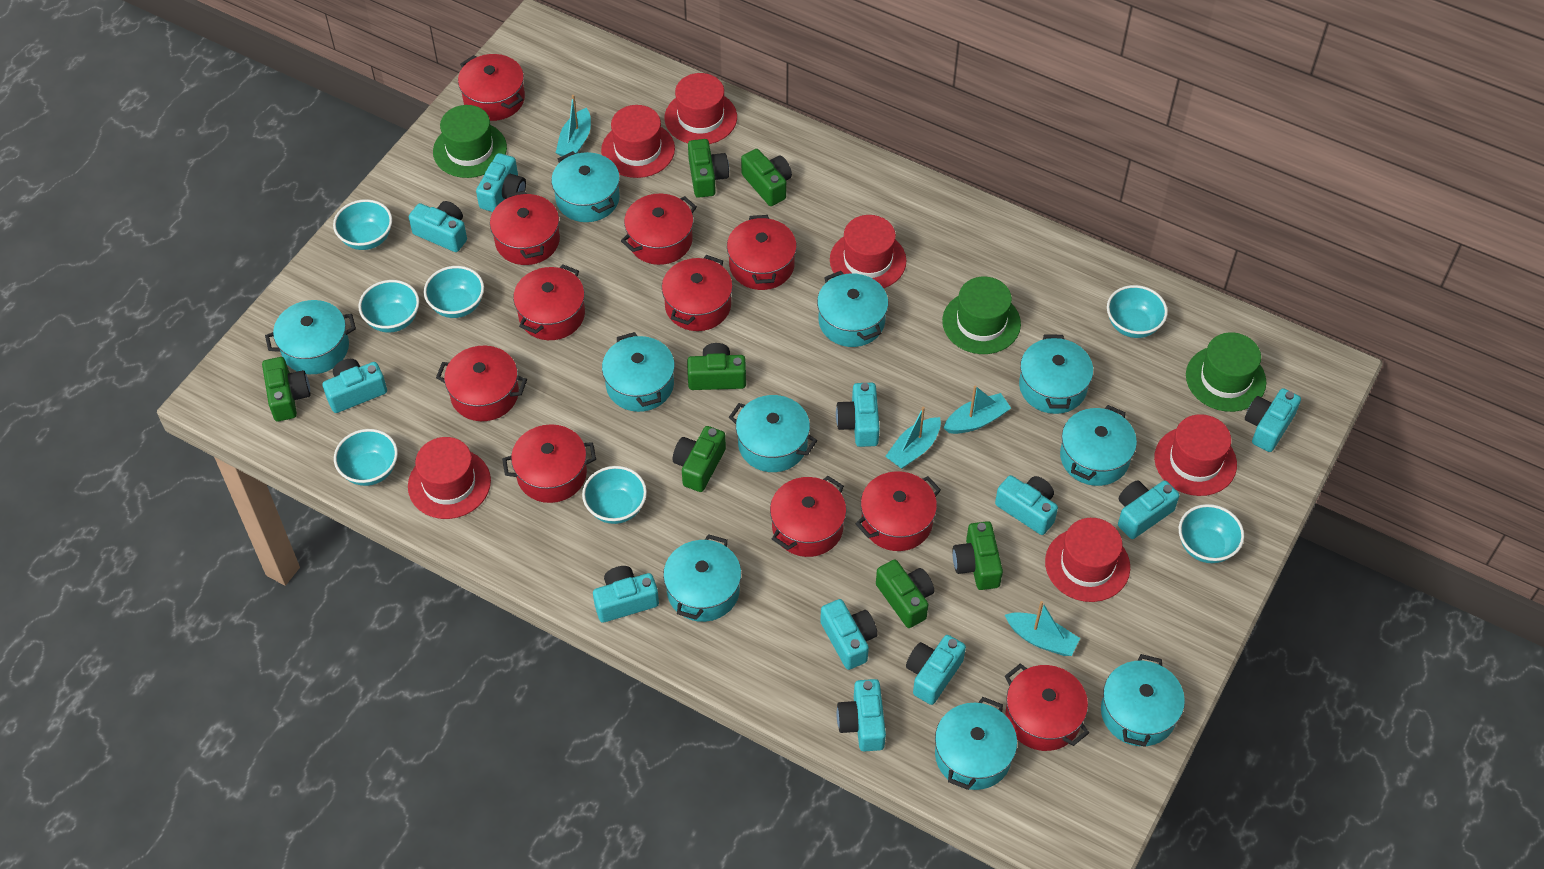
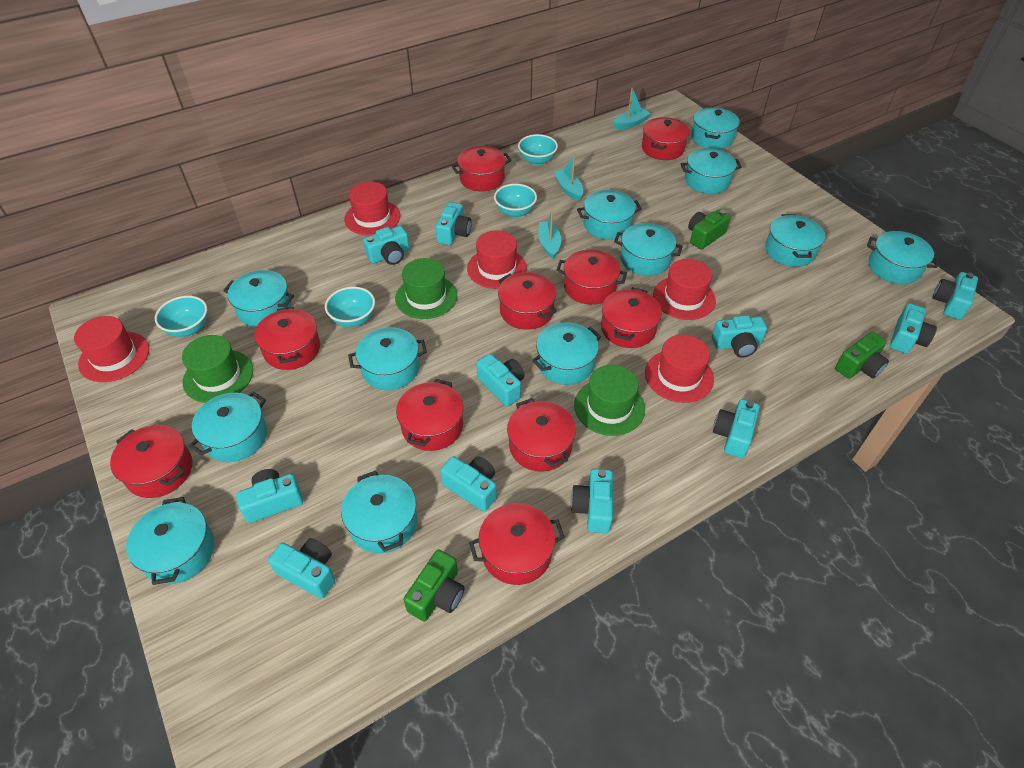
green camera: 7 -> 3
red hat: 6 -> 5
red pot: 11 -> 10
turquoise boat: 4 -> 3
turquoise bowl: 7 -> 4
turquoise pot: 10 -> 12

